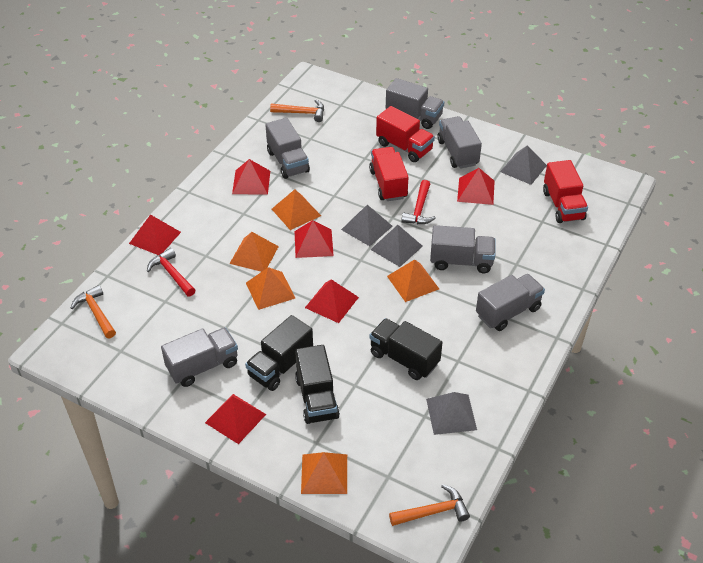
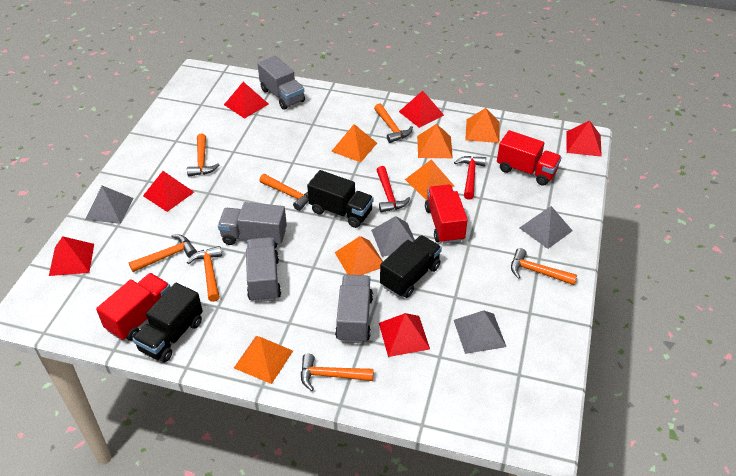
grey truck: 6 -> 4
orange hammer: 3 -> 7
orange pyramid: 5 -> 6

